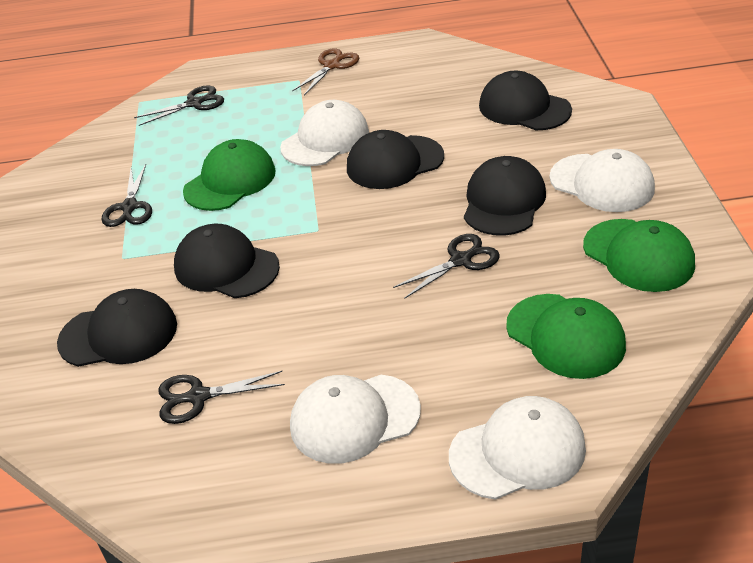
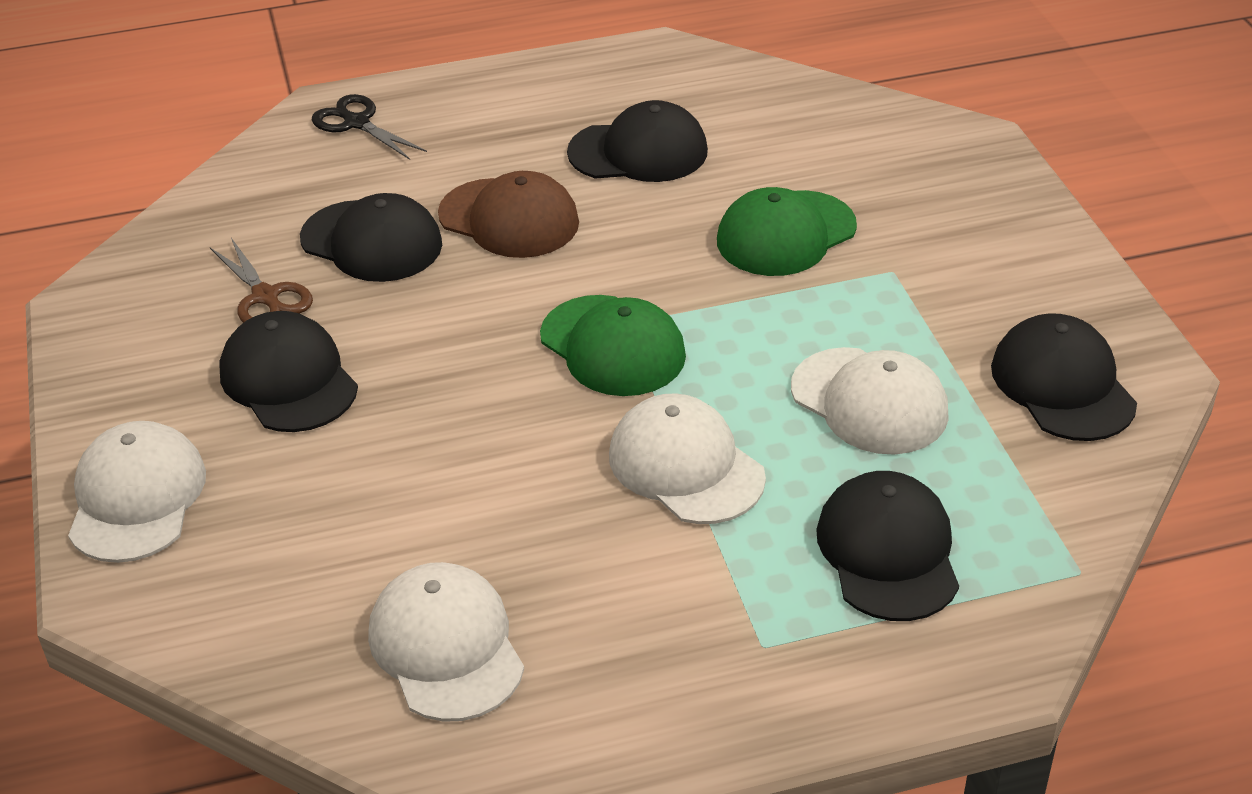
black scissors: 4 -> 1
brown cap: 0 -> 1
green cap: 3 -> 2

